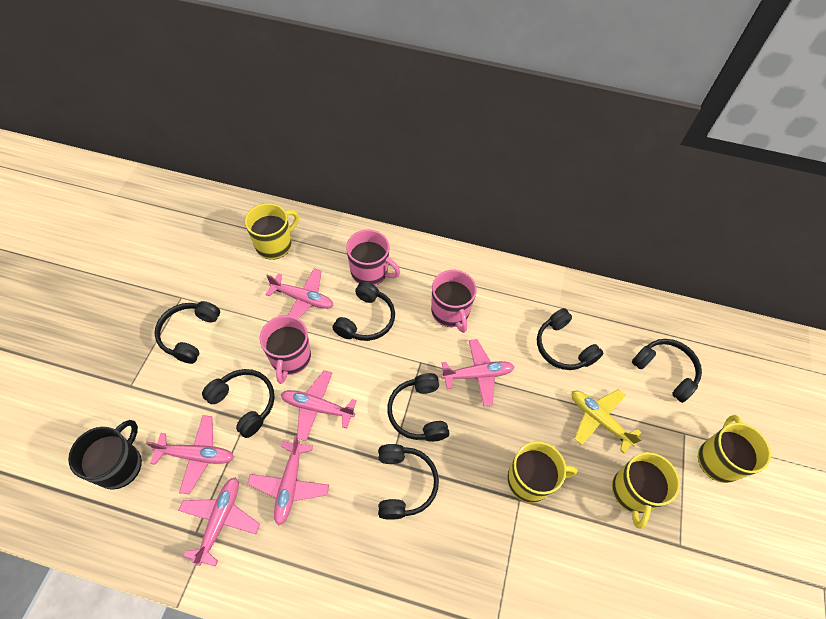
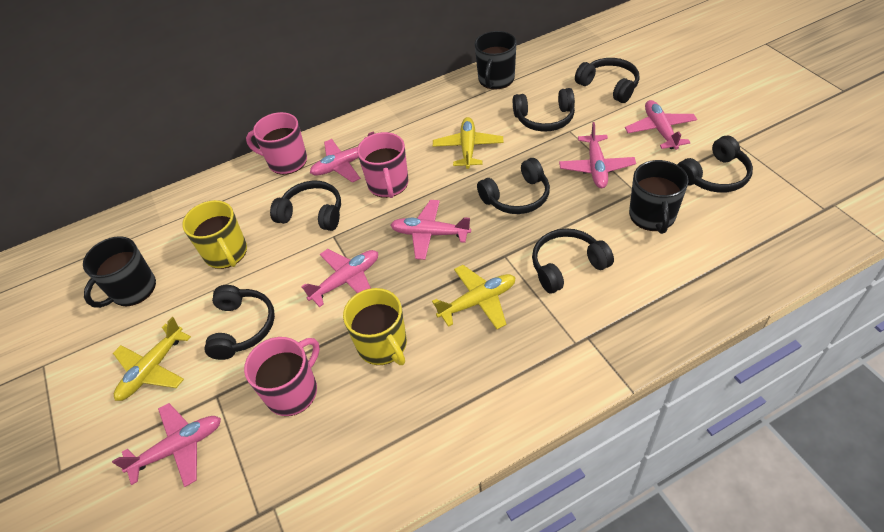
black mug: 1 -> 3
yellow mug: 4 -> 2
yellow plane: 1 -> 3

